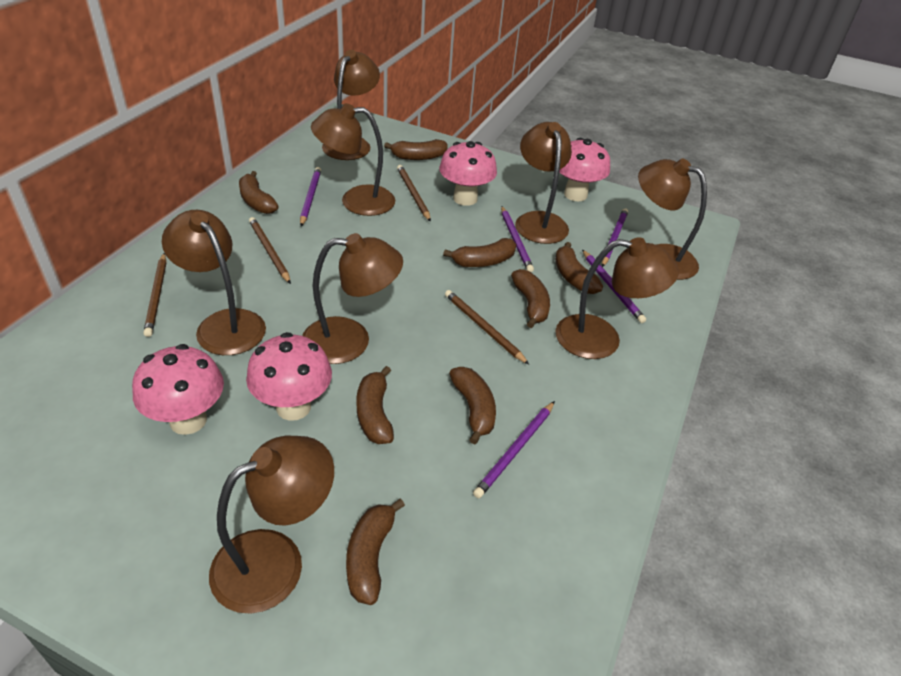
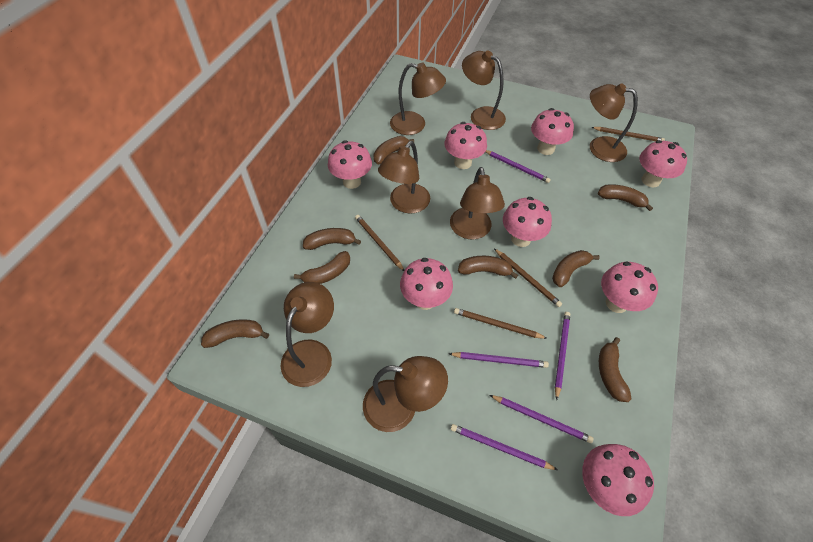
brown lamp: 8 -> 7
pink mushroom: 4 -> 8

